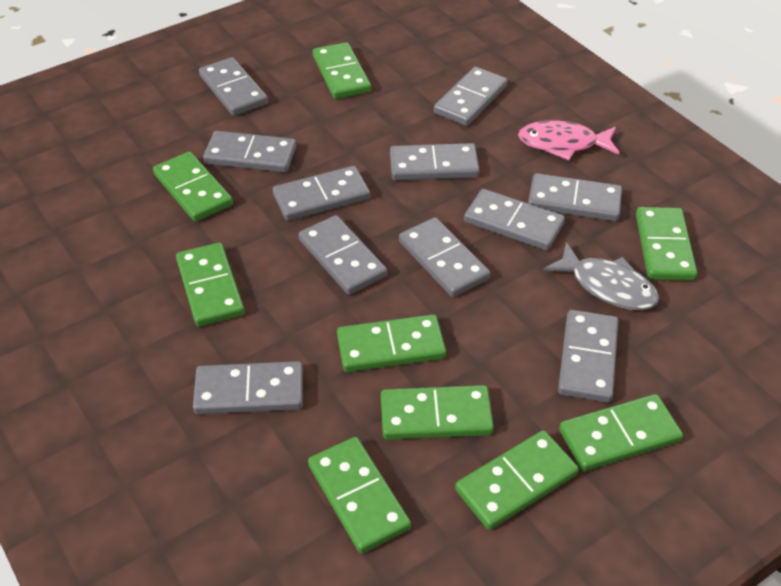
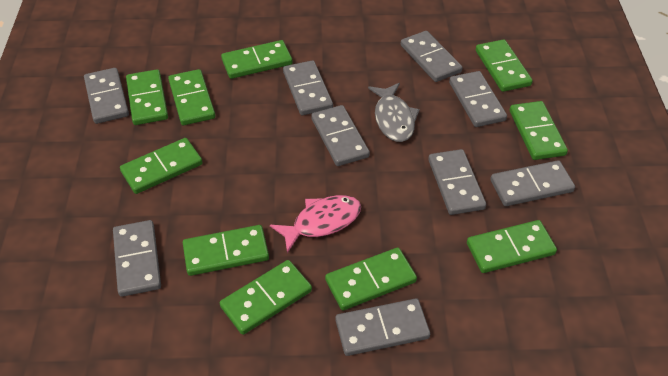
green domino: 9 -> 10
grey domino: 11 -> 9

